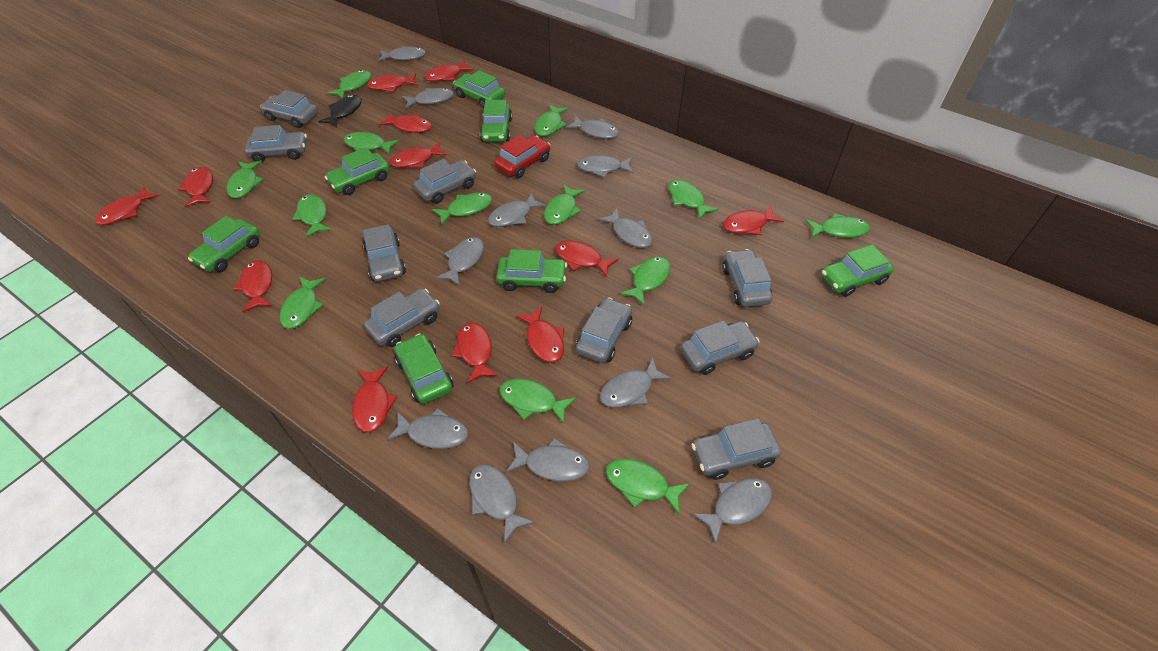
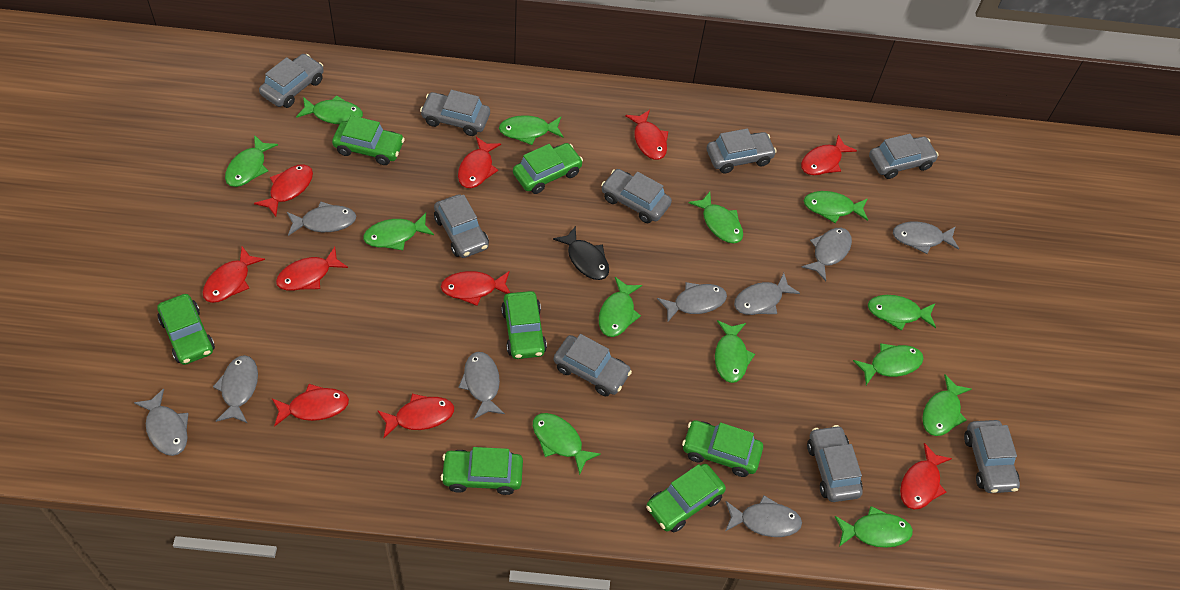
grey fish: 12 -> 9
red car: 1 -> 0
red fish: 12 -> 10

